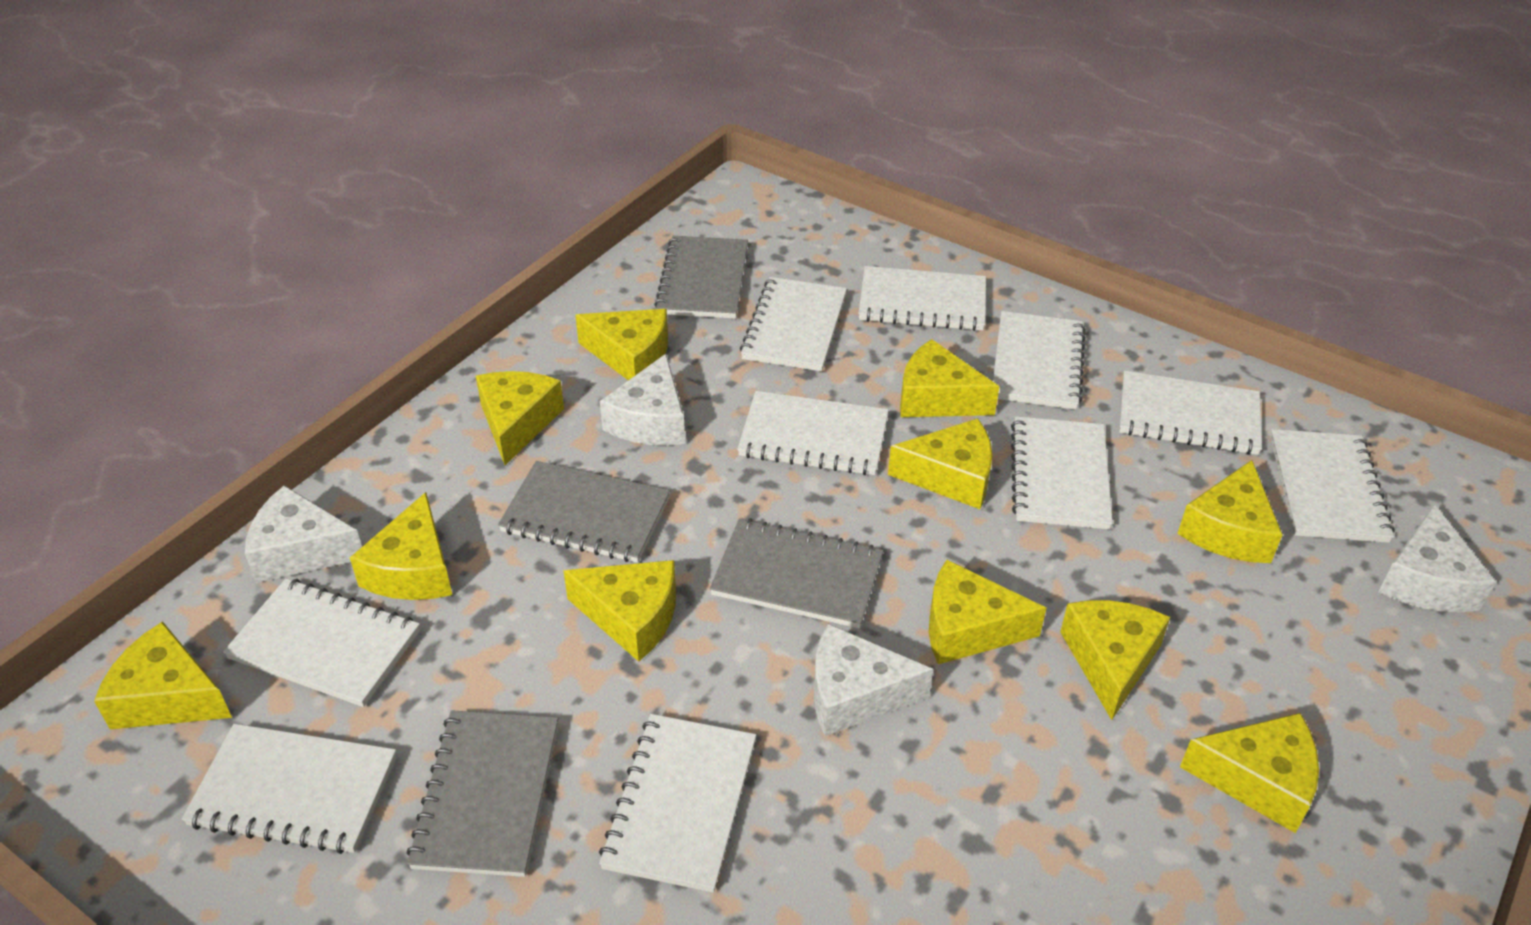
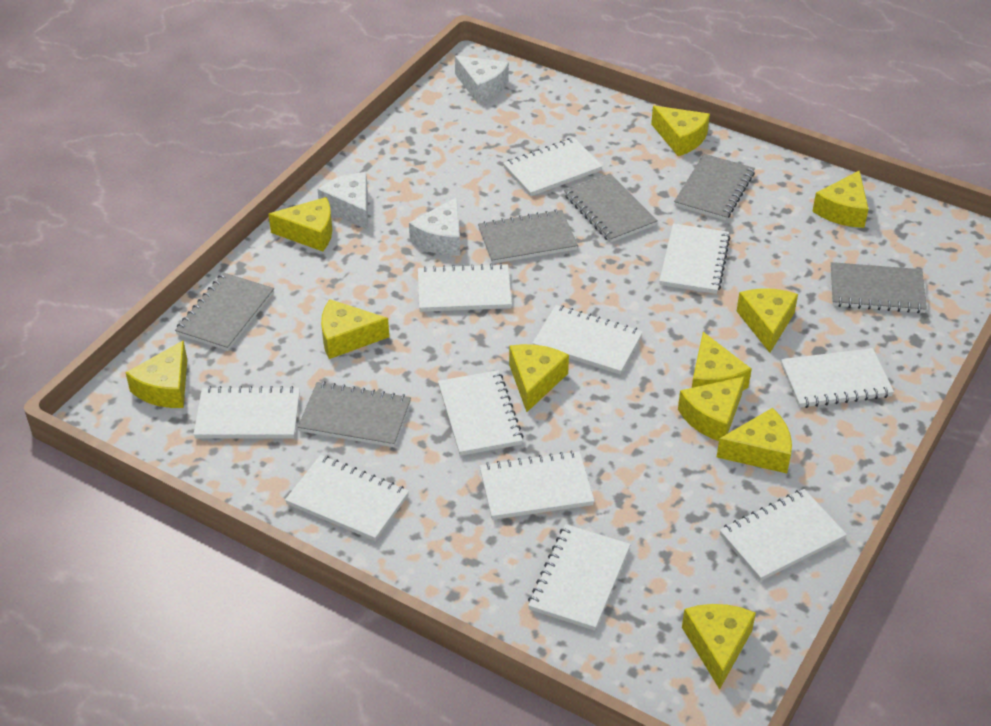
grey notebook: 4 -> 6
white cheese: 4 -> 3
white notebook: 10 -> 11

